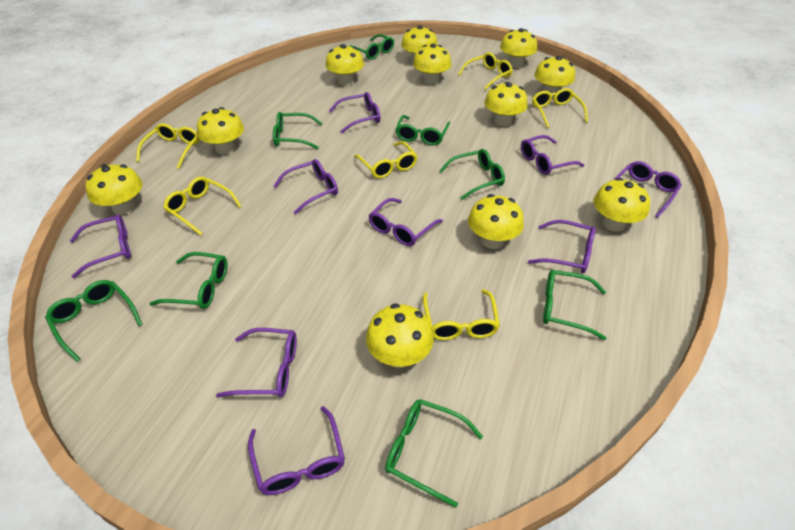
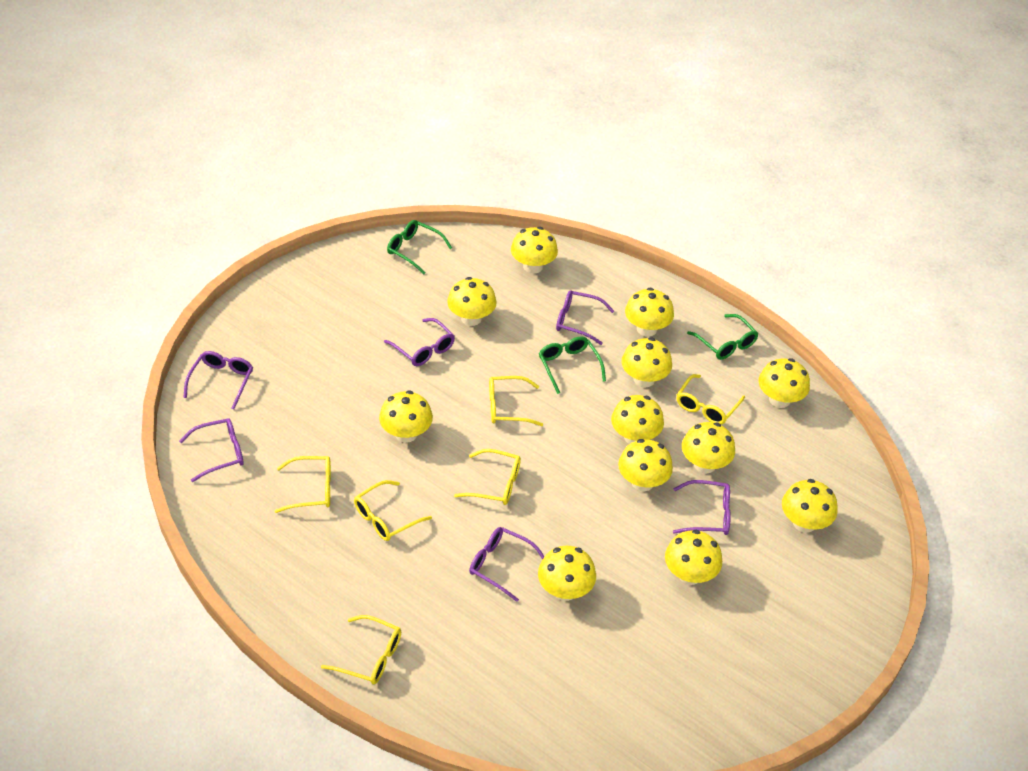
green glasses: 8 -> 3
purple glasses: 9 -> 6
yellow mushroom: 11 -> 12

